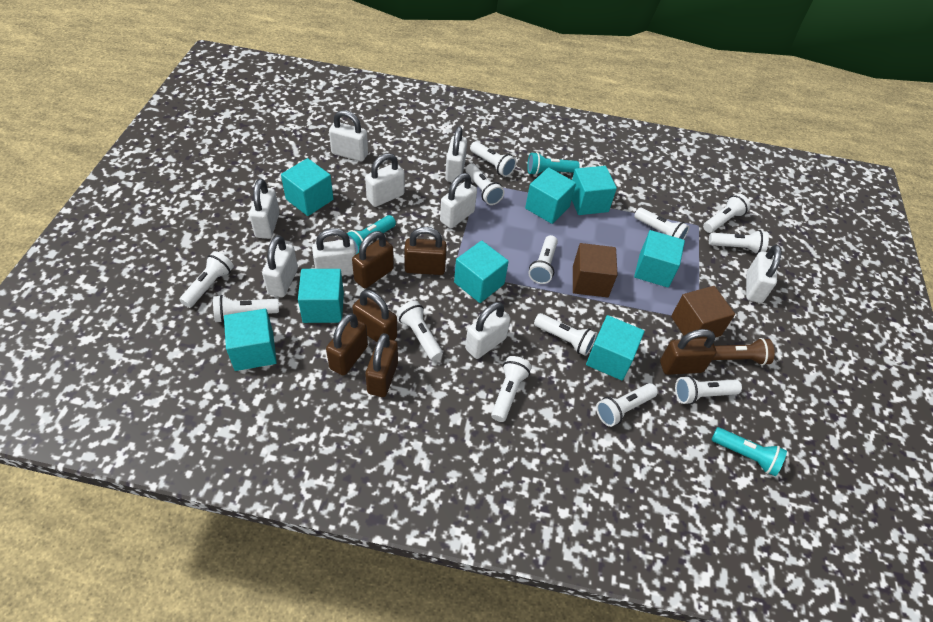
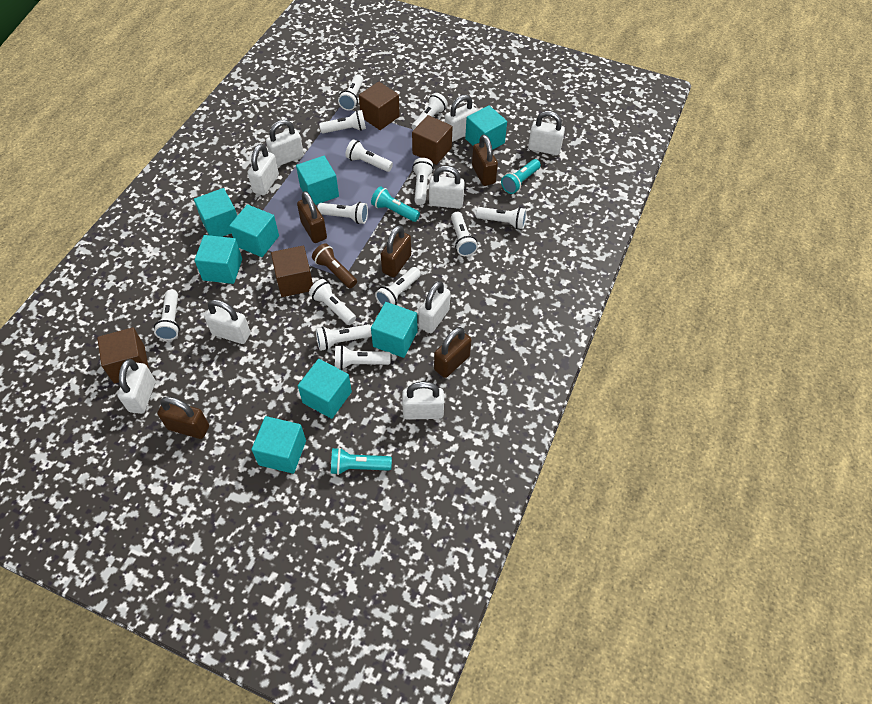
brown cube: 2 -> 4
brown padlock: 6 -> 5

